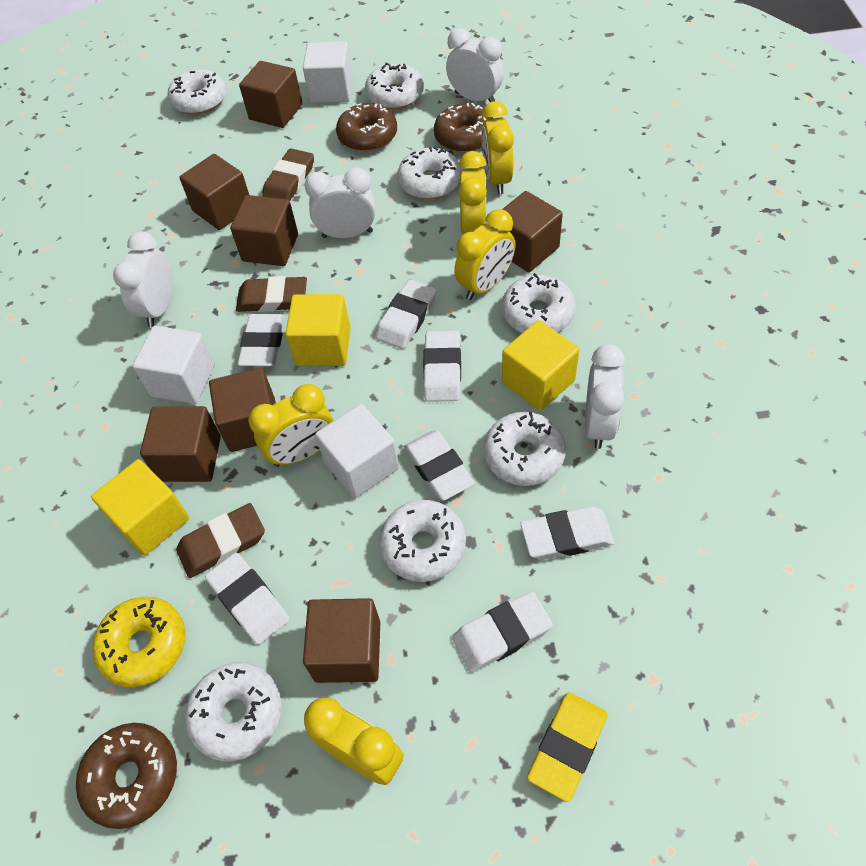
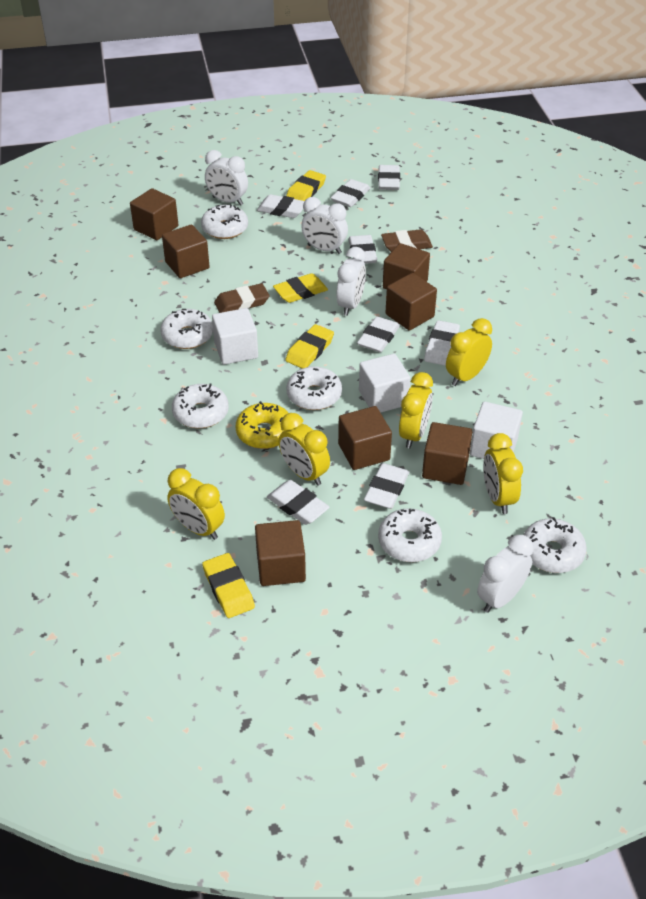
brown donut: 3 -> 0
brown eraser: 3 -> 2
white donut: 7 -> 6
white eraser: 7 -> 8
yellow cube: 3 -> 0
yellow eraser: 1 -> 4

